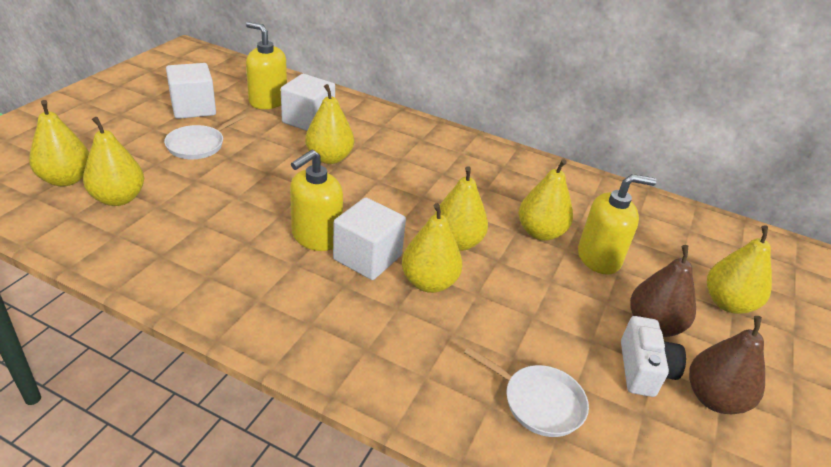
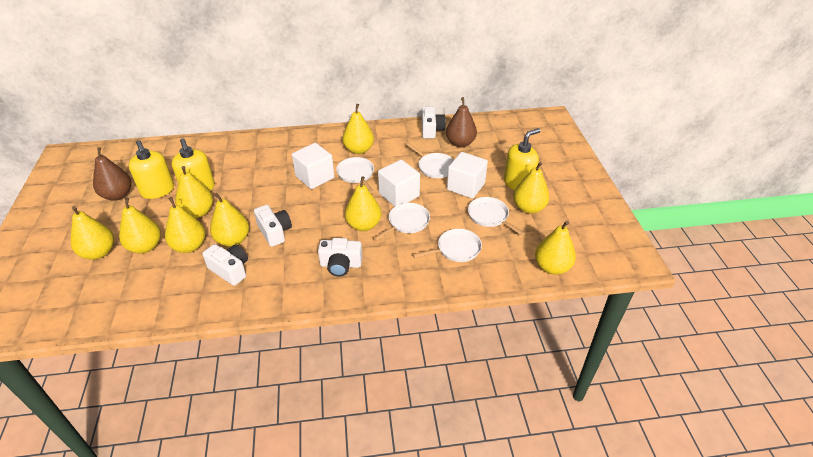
white camera: 1 -> 4
white pan: 2 -> 5
yellow pear: 7 -> 9

